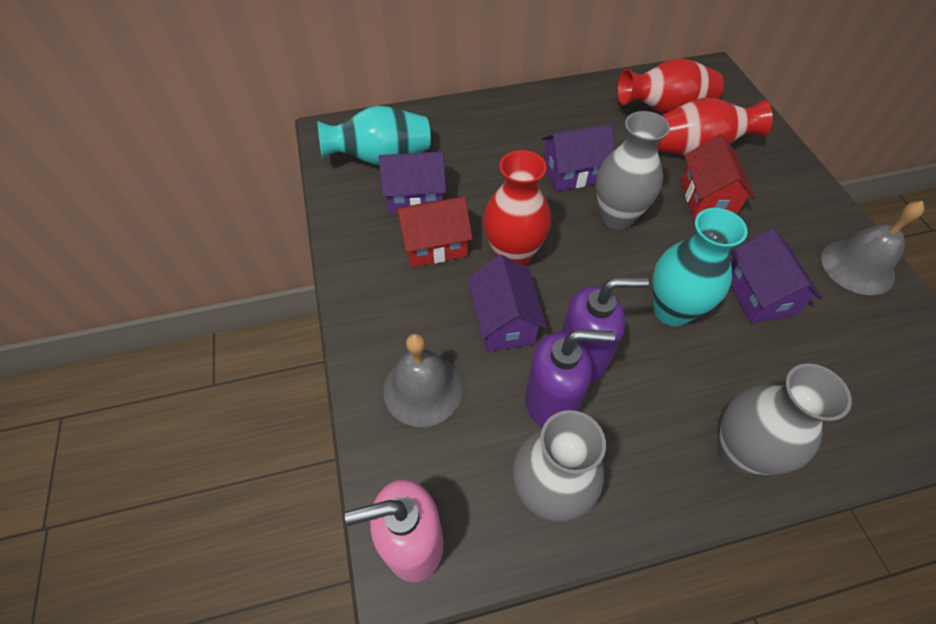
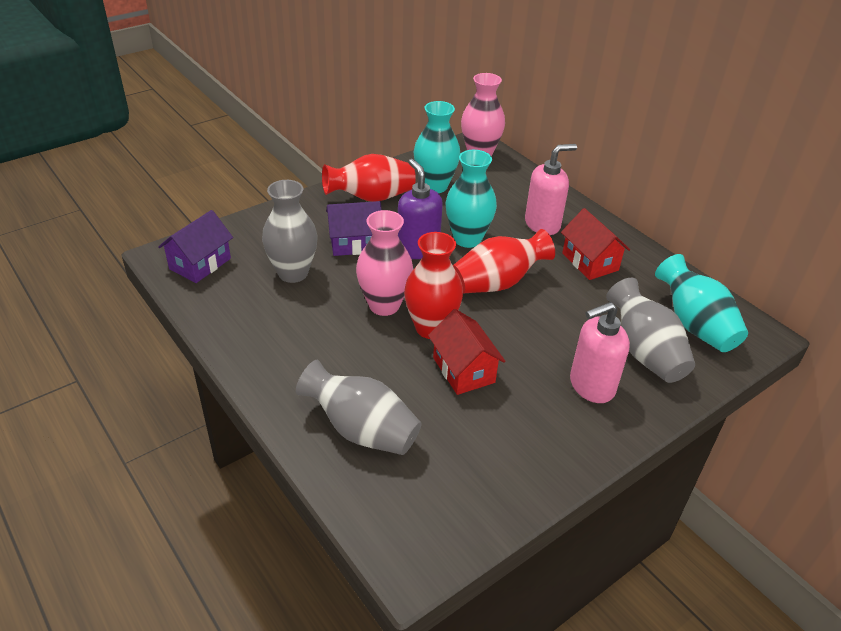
grey bell: 2 -> 0
pink soap dispenser: 1 -> 2
pink vase: 0 -> 2
purple house: 4 -> 2
purple soap dispenser: 2 -> 1
turquoise vase: 2 -> 3

